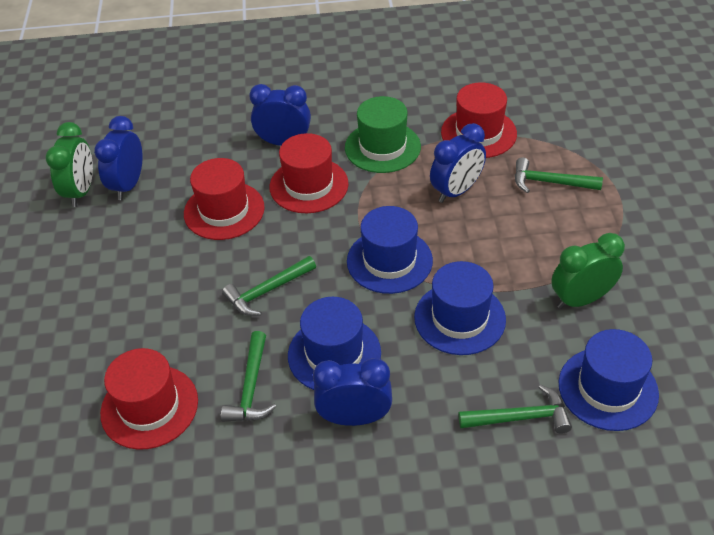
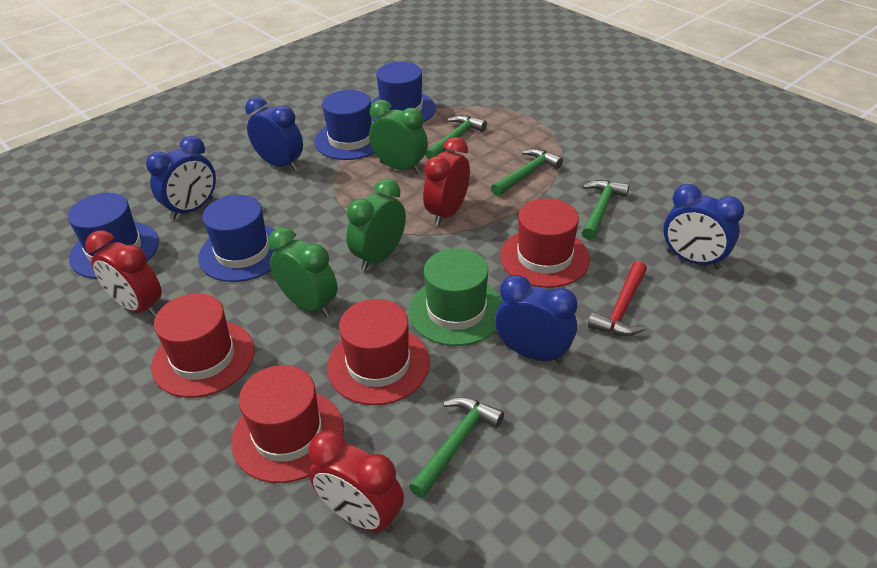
green clock: 2 -> 3
red clock: 0 -> 3
red hammer: 0 -> 1

